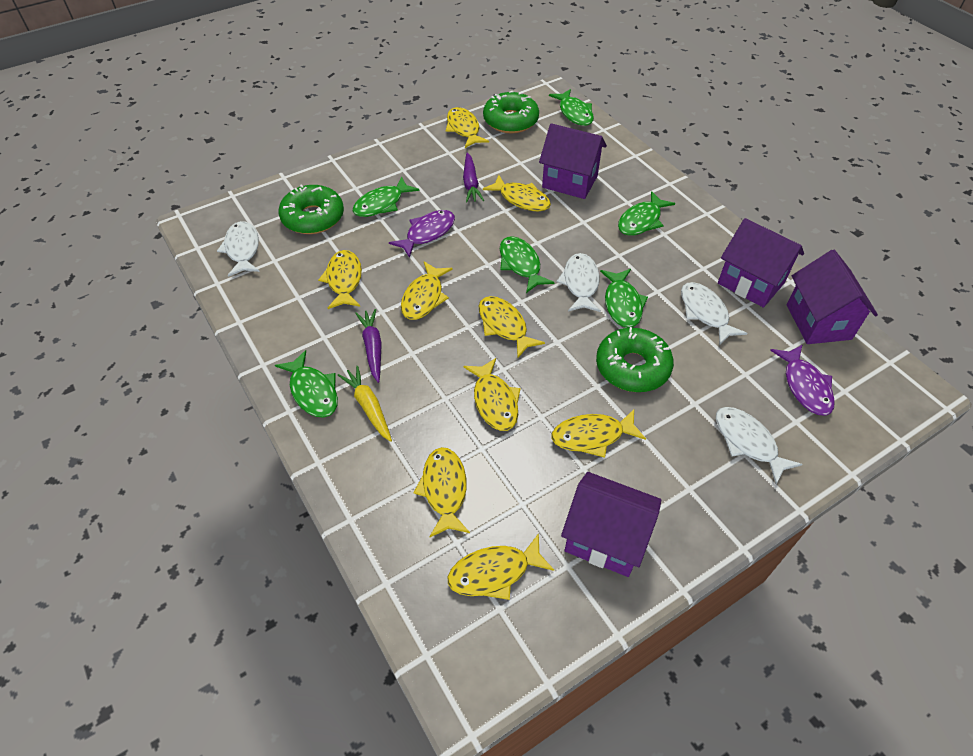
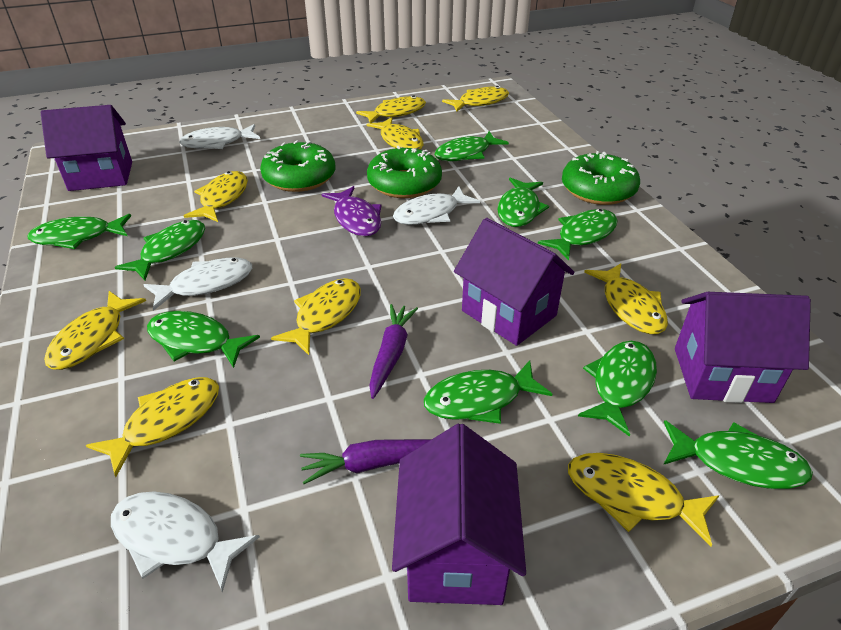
green fish: 6 -> 9
purple fish: 2 -> 1
yellow carrot: 1 -> 0

